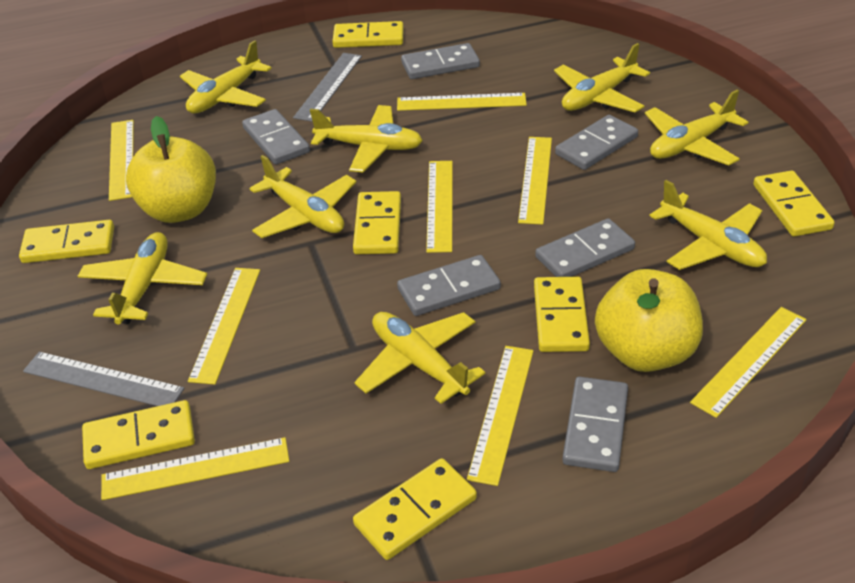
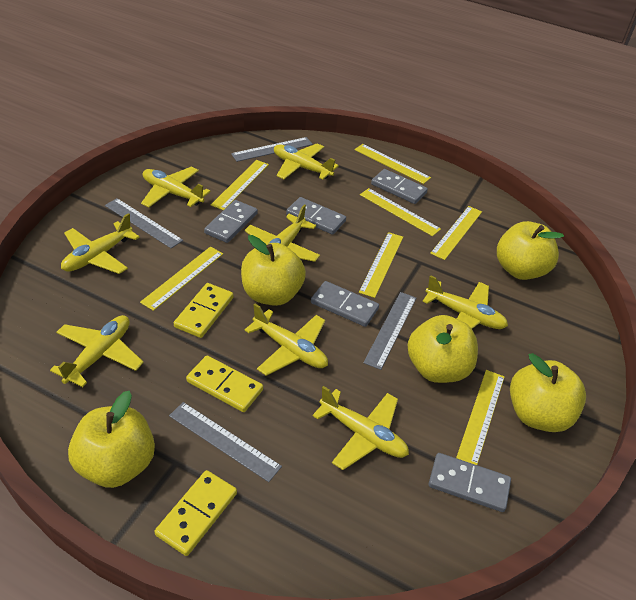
grey domino: 6 -> 5
grey ruler: 2 -> 4
yellow apple: 2 -> 5
yellow domino: 7 -> 3
yellow ruler: 8 -> 7

